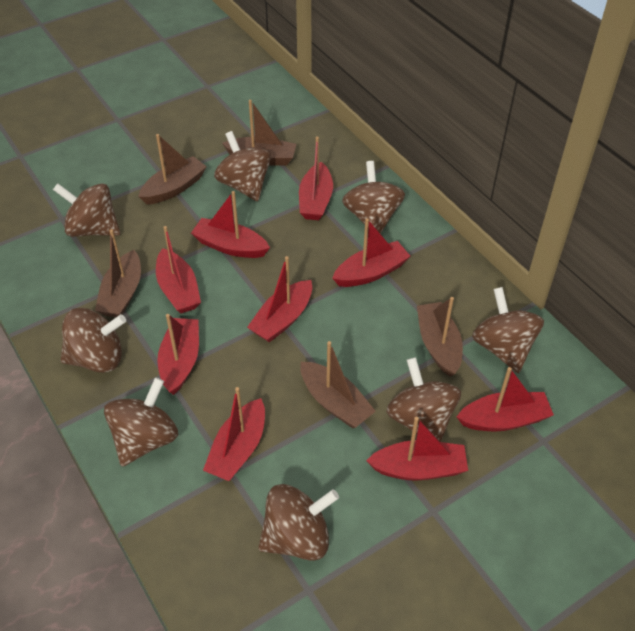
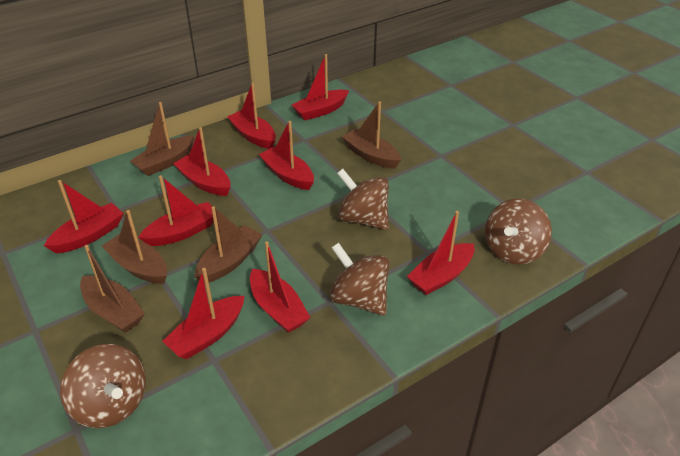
brown spinning top: 8 -> 4

